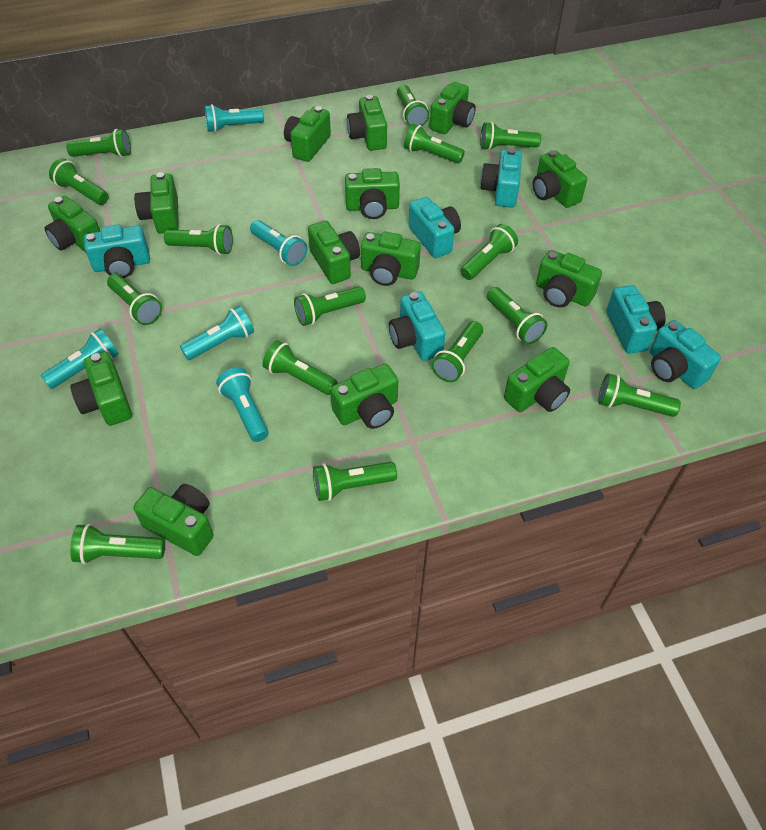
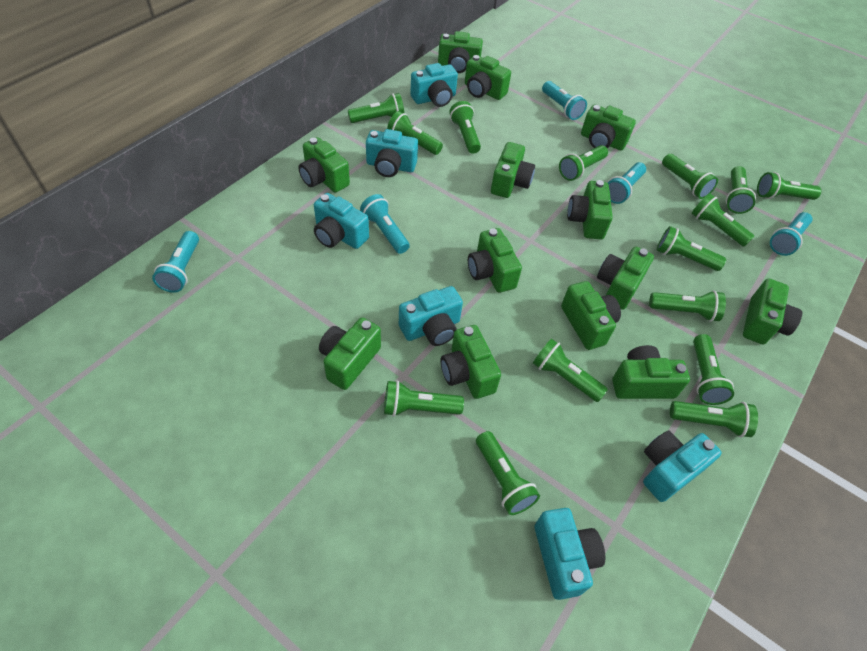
green camera: 14 -> 13

